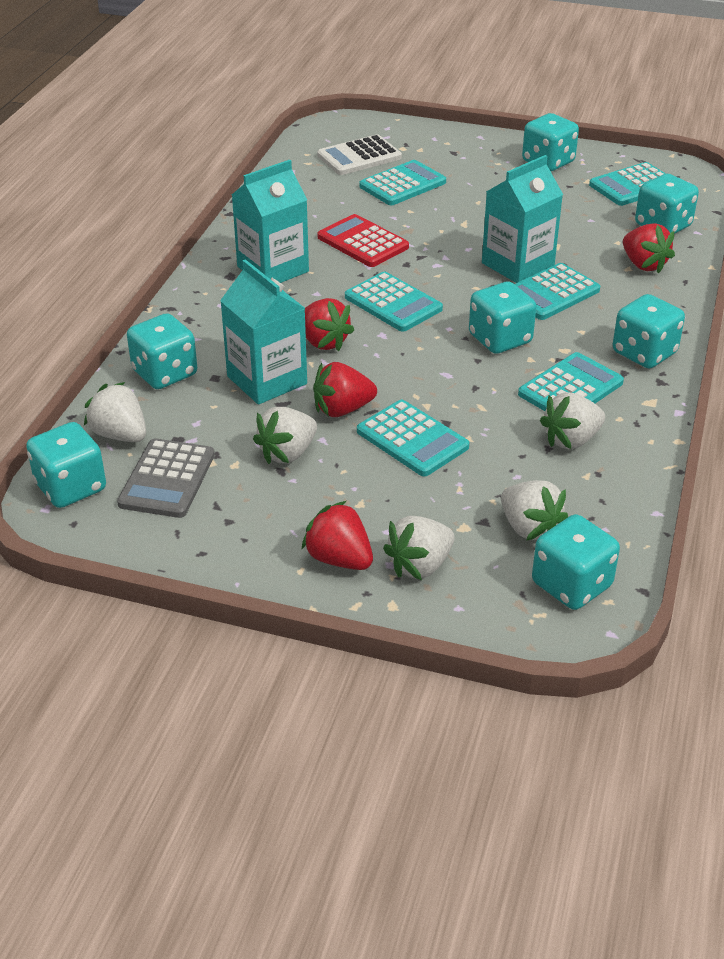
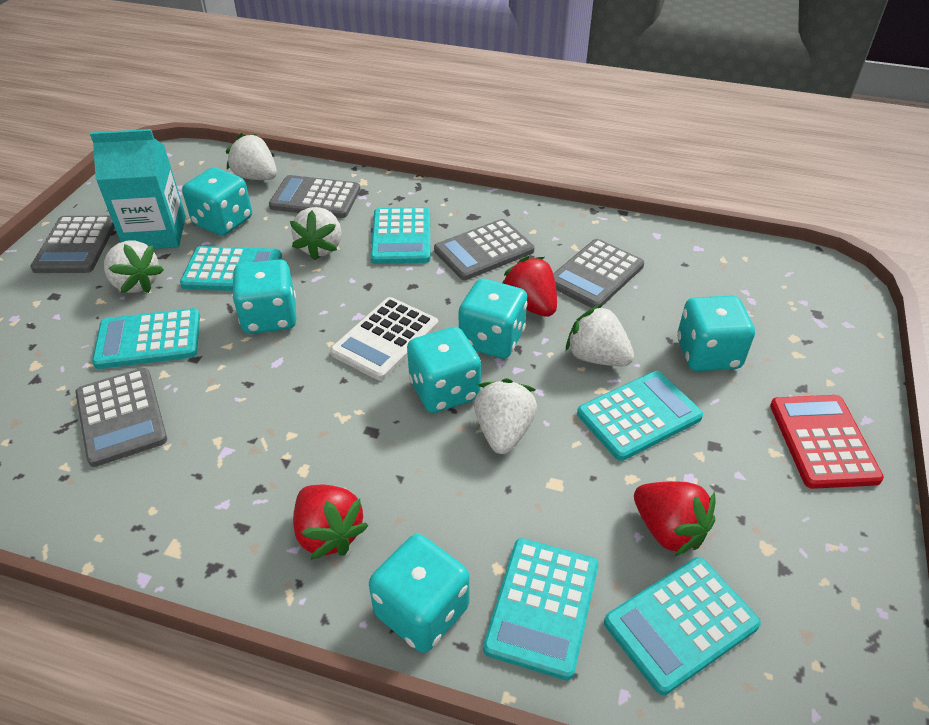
grey calculator: 1 -> 5
red strawberry: 4 -> 3
turquoise carton: 3 -> 1
turquoise dice: 7 -> 6

